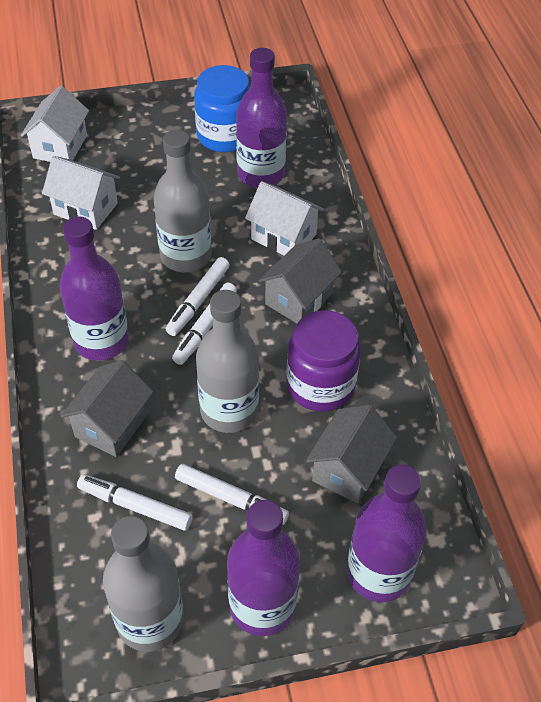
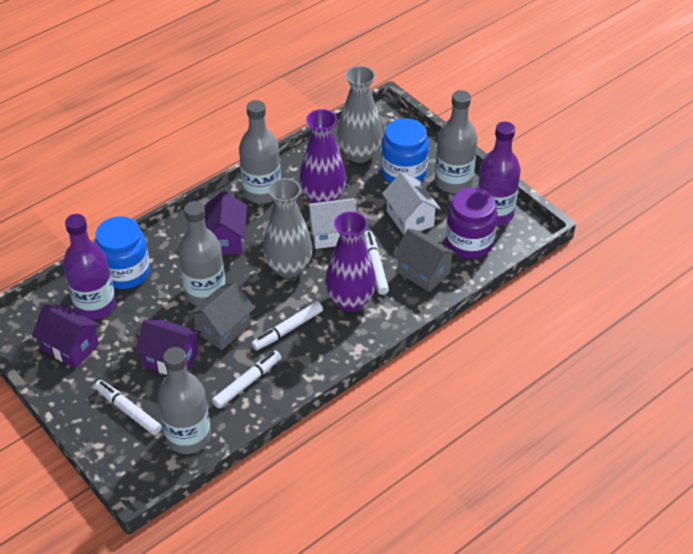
blue jar: 1 -> 2
grey bottle: 3 -> 4
grey house: 3 -> 2
grey vase: 0 -> 2
purple bottle: 4 -> 2
purple house: 0 -> 3
purple vase: 0 -> 2
white house: 3 -> 2

